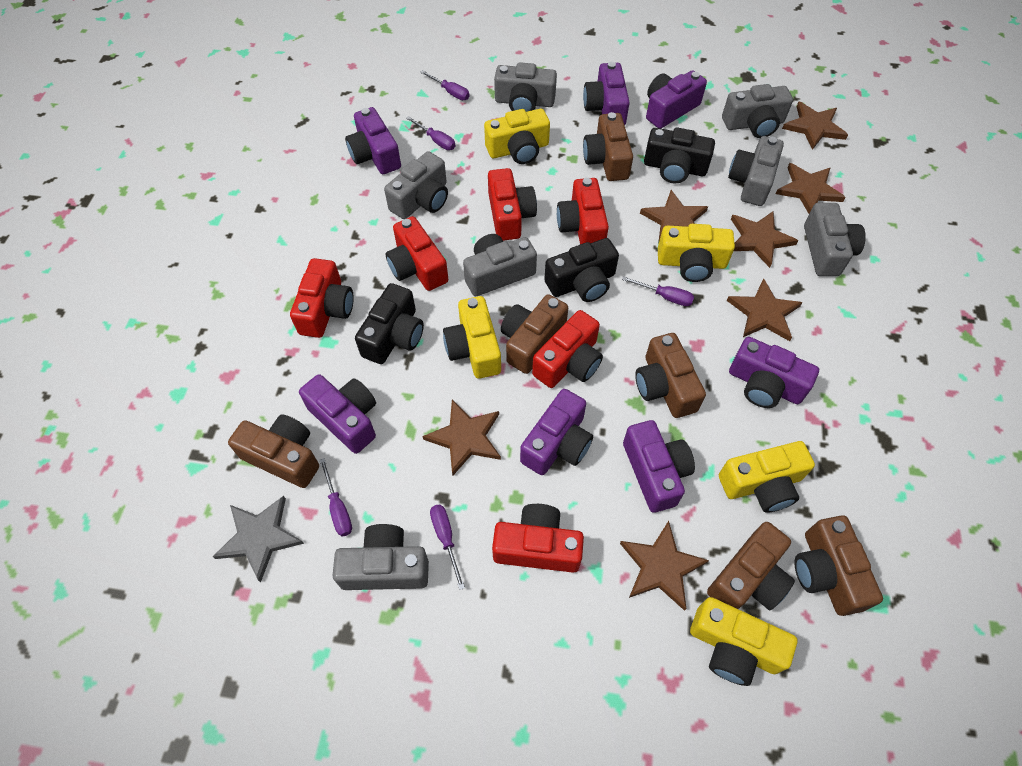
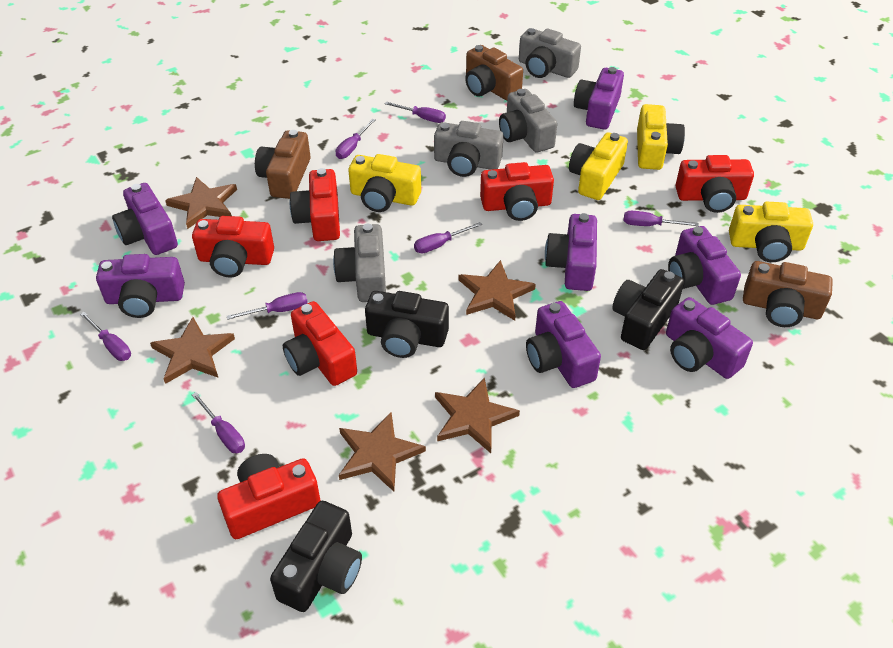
brown camera: 6 -> 3
brown star: 7 -> 5
grey camera: 7 -> 4
grey star: 1 -> 0
purple screwdriver: 5 -> 7
yellow camera: 5 -> 4

